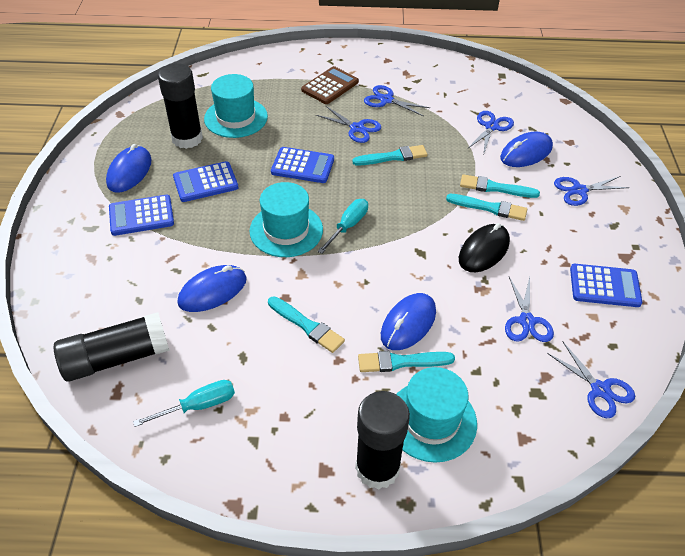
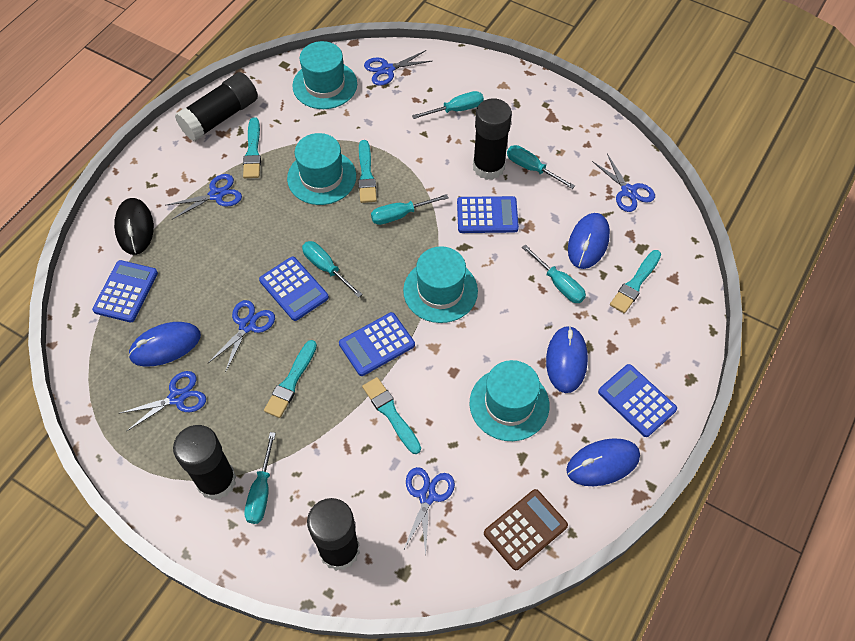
black glue stick: 3 -> 4
blue calculator: 4 -> 5
turquoise hat: 3 -> 4
turquoise screwdriver: 2 -> 6

